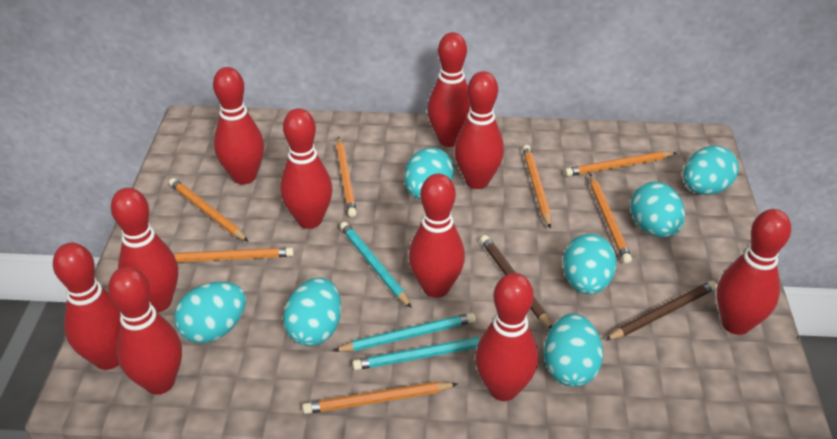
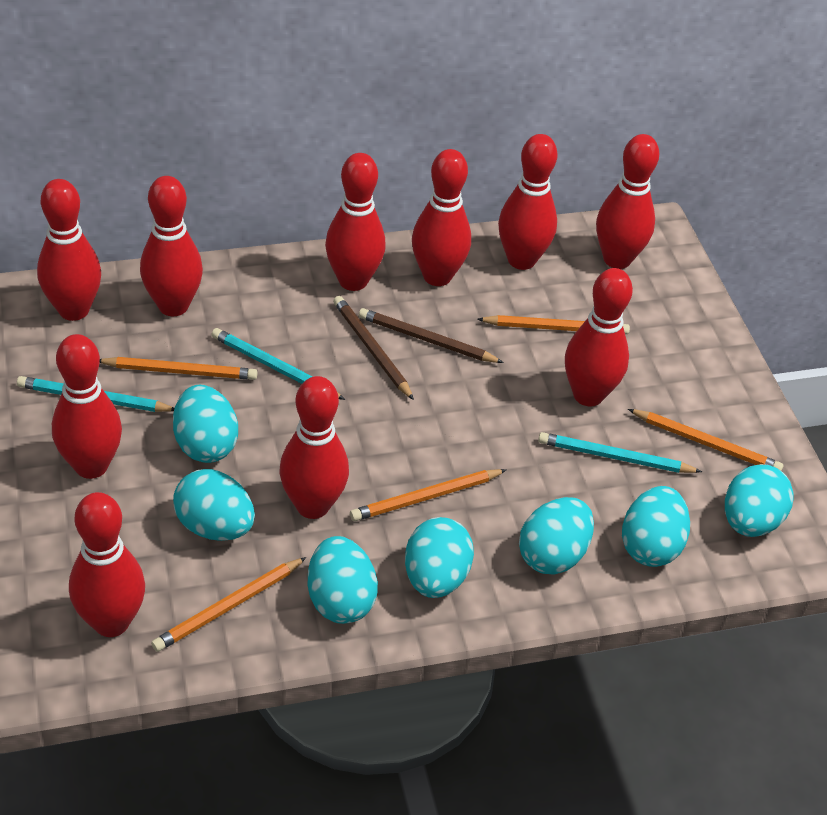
orange pencil: 7 -> 5

